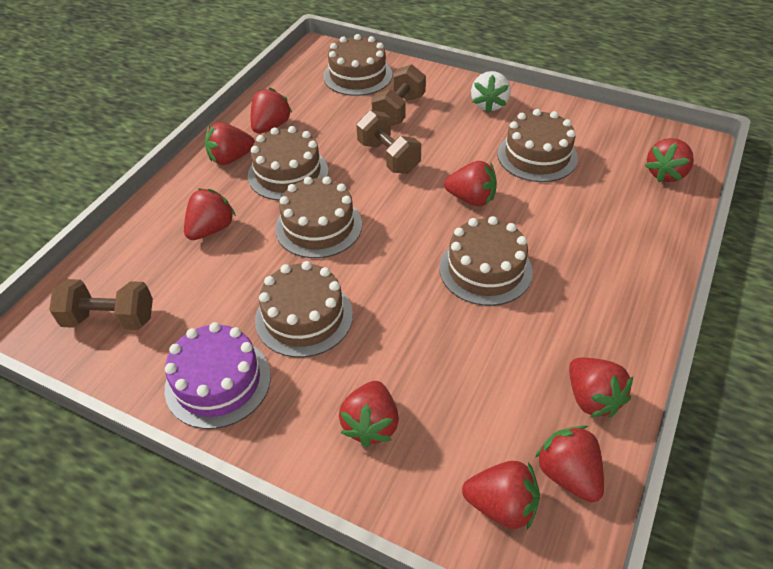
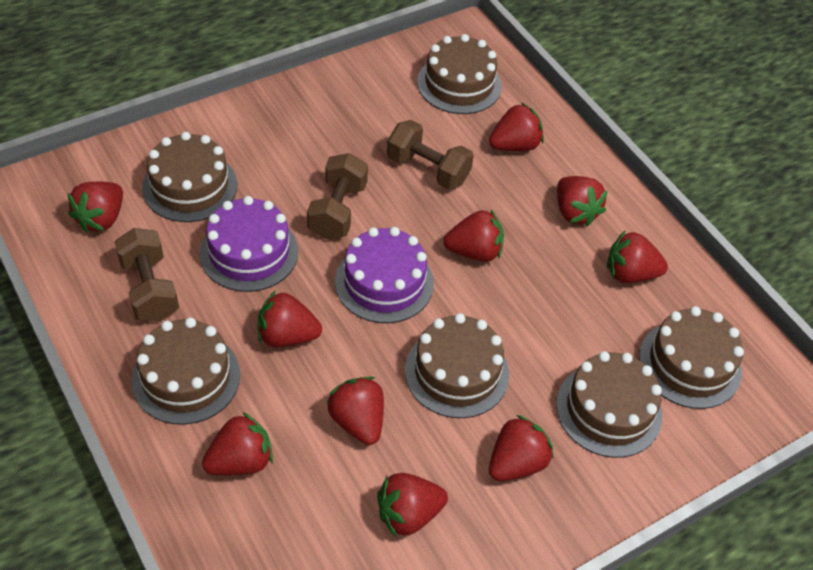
purple cake: 1 -> 2
red strawberry: 9 -> 10
white strawberry: 1 -> 0

